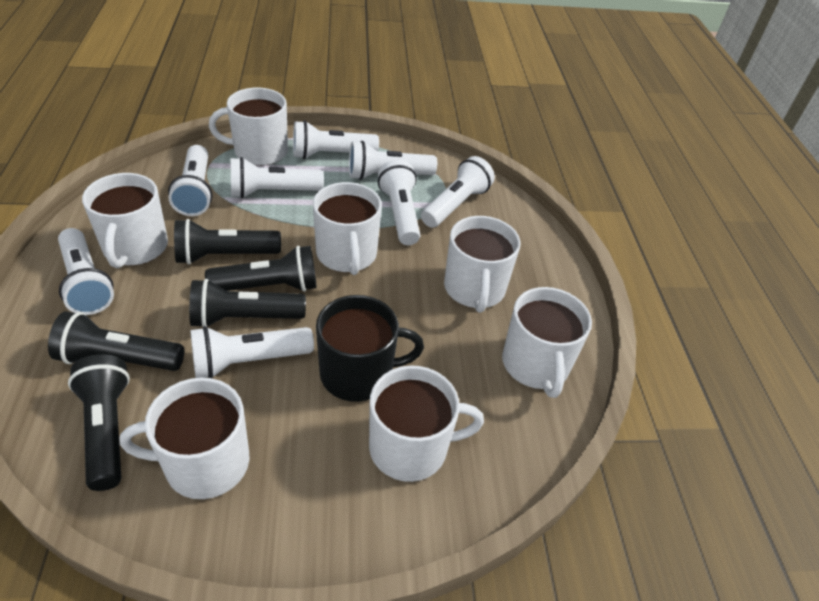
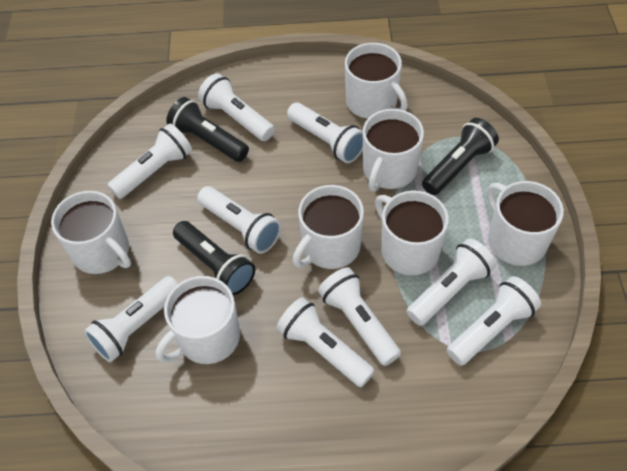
black flashlight: 5 -> 3
black mug: 1 -> 0
white flashlight: 8 -> 9

